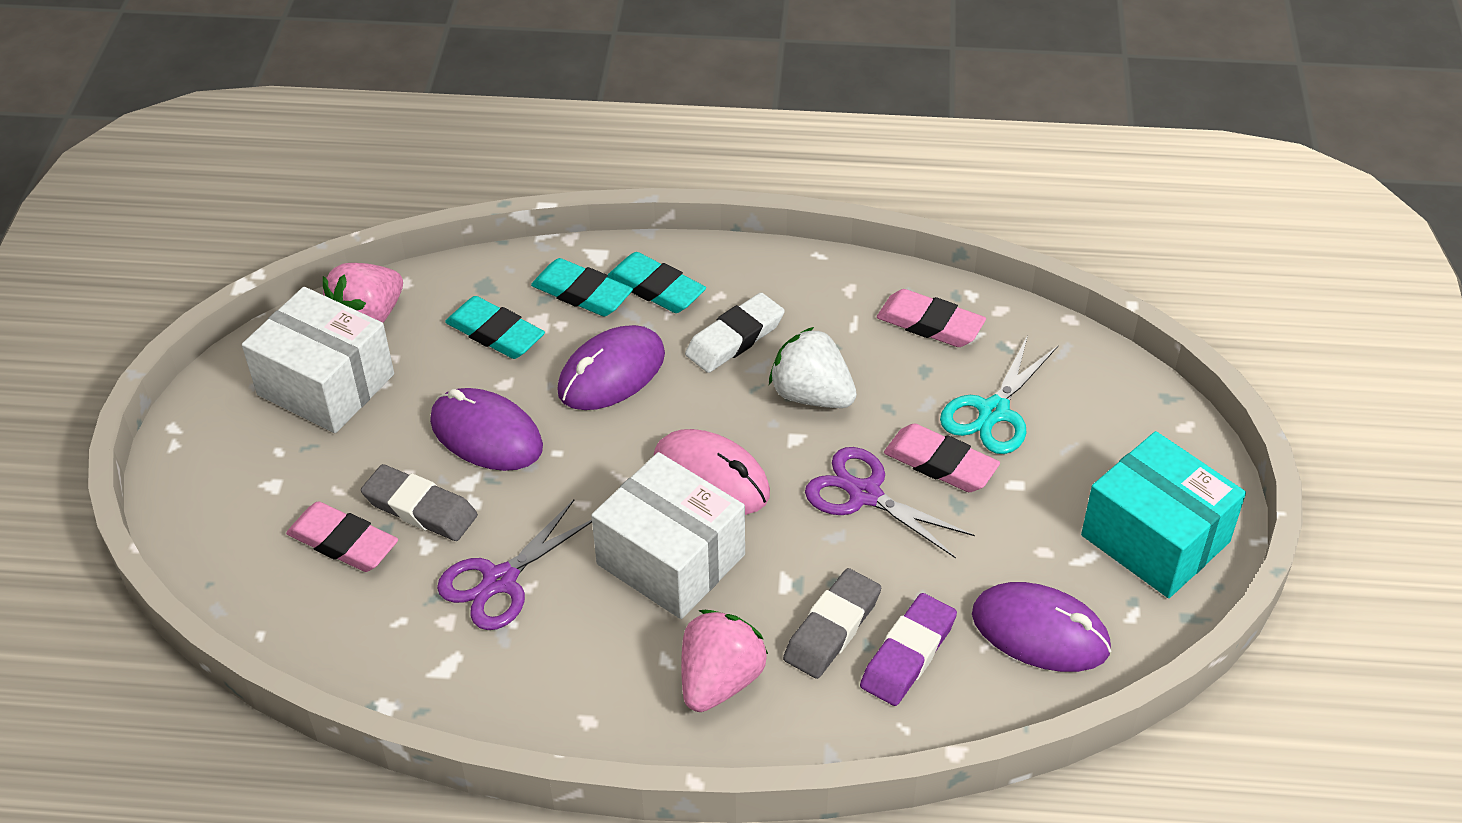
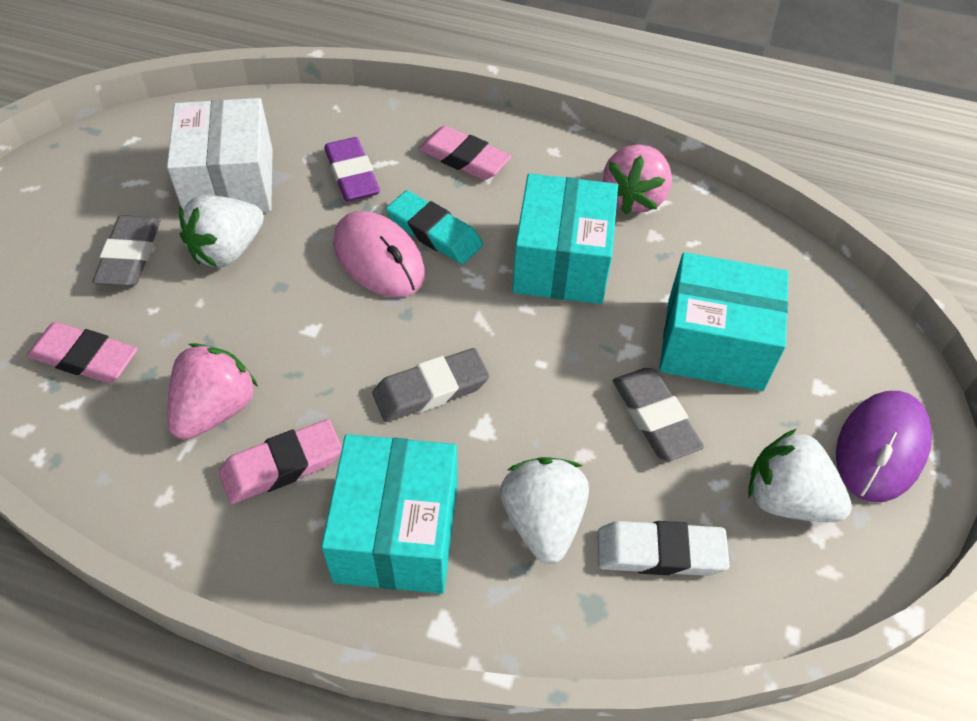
grey eraser: 2 -> 3
purple mouse: 3 -> 1
purple scissors: 2 -> 0
turquoise box: 1 -> 3
turquoise eraser: 3 -> 1
turquoise scissors: 1 -> 0
white box: 2 -> 1
white strawberry: 1 -> 3

